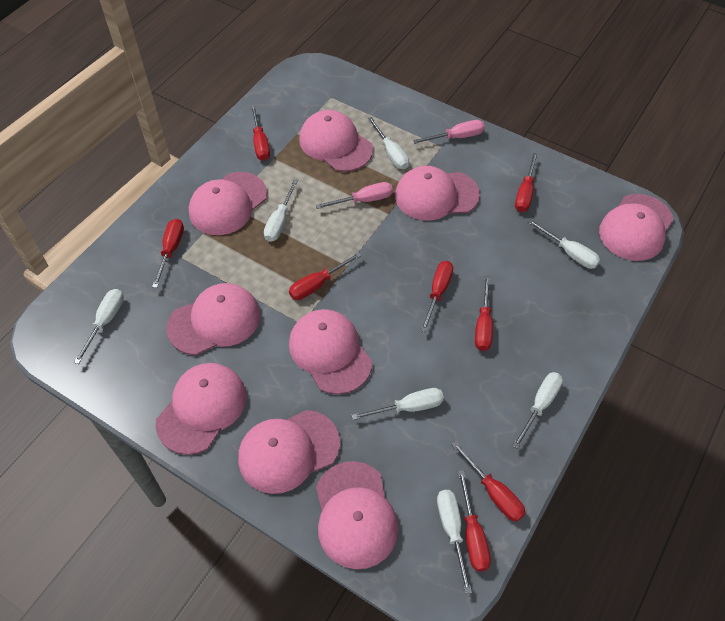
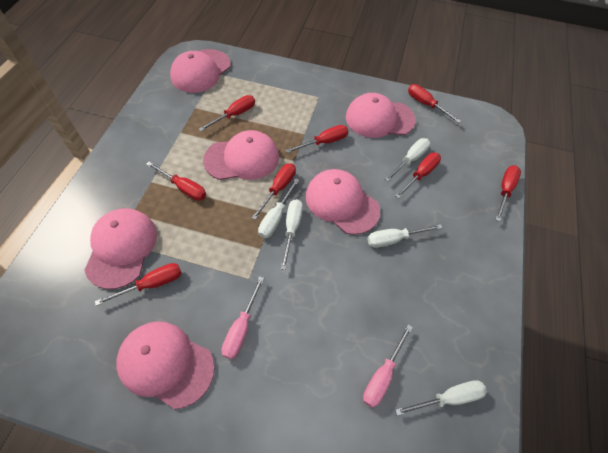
pink cap: 9 -> 6
white screwdriver: 7 -> 5

